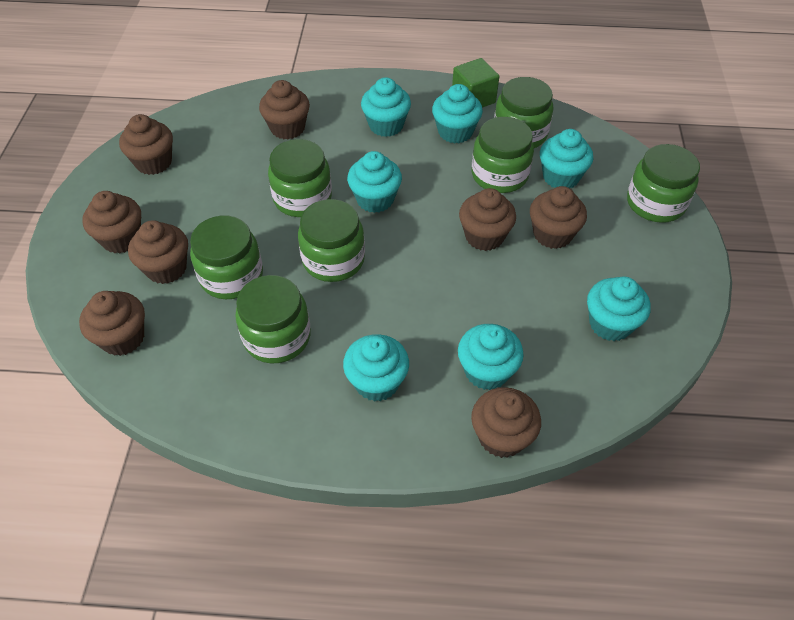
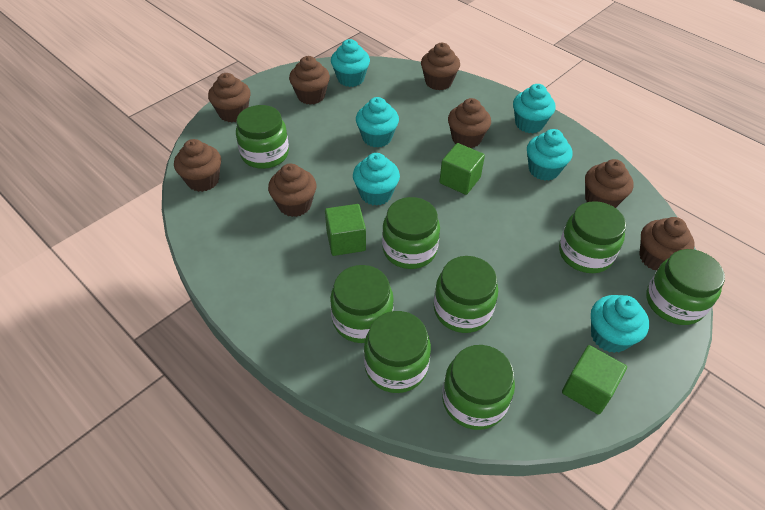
green cube: 1 -> 3
green jar: 7 -> 8
turquoise cupcake: 7 -> 6

